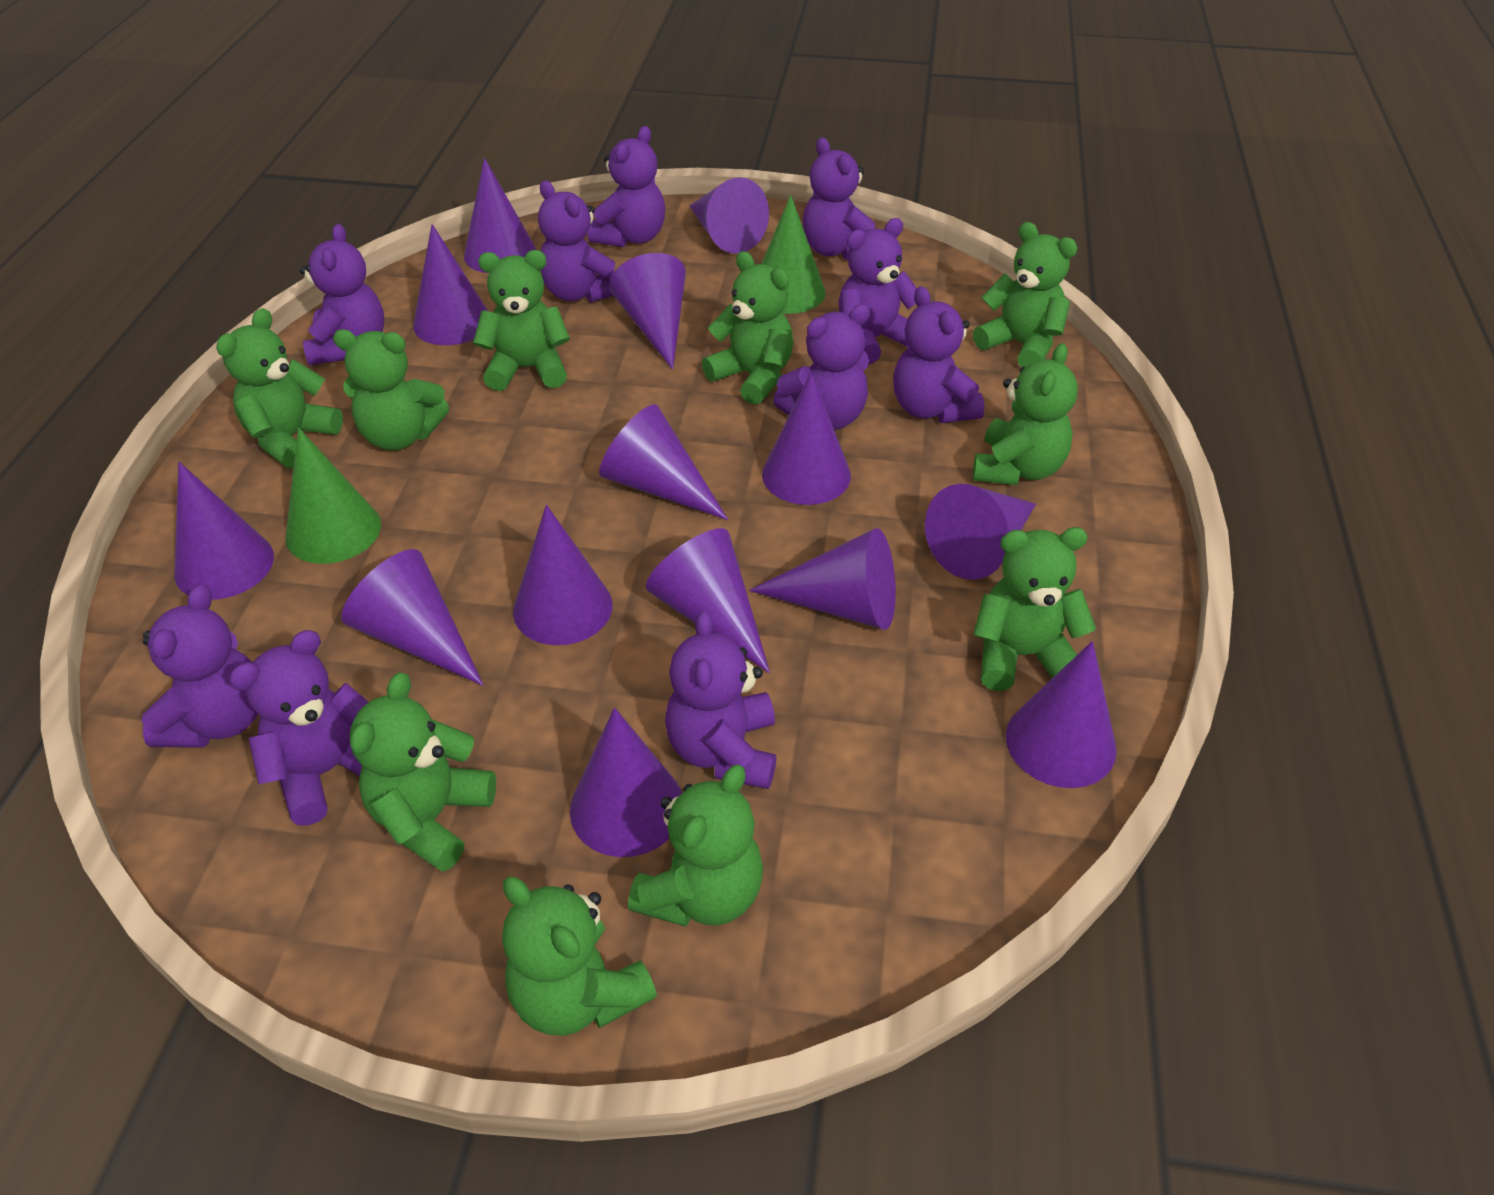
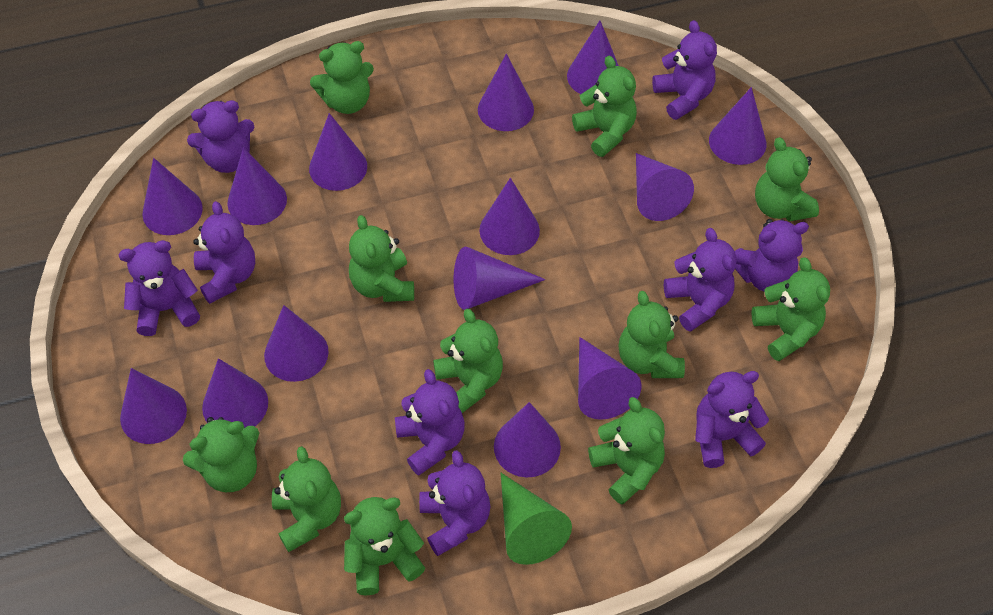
green cone: 2 -> 1
green teddy bear: 10 -> 11
purple teddy bear: 10 -> 9

